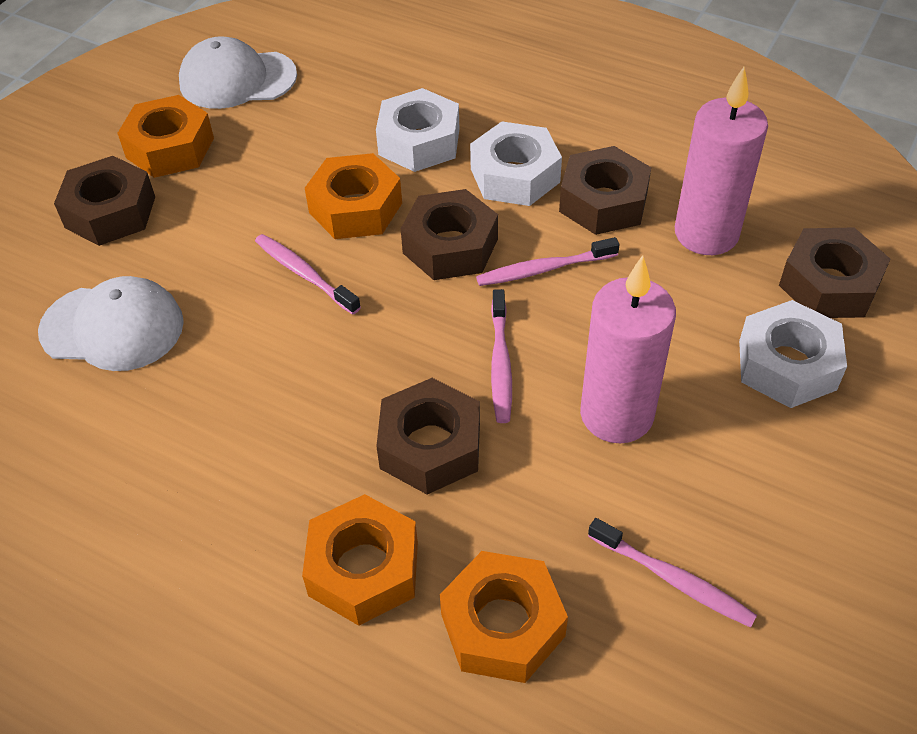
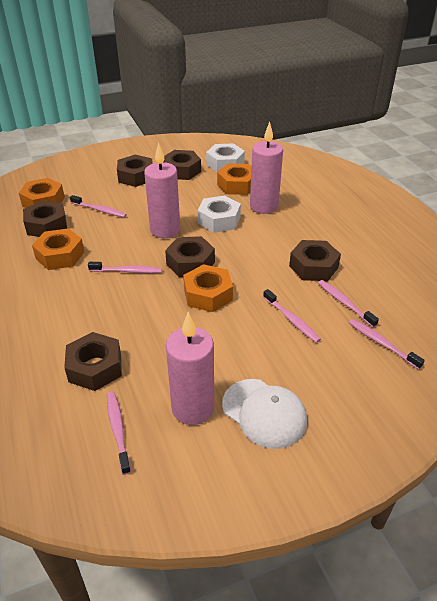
brown nut: 5 -> 6
pink candle: 2 -> 3
pink toothbrush: 4 -> 6
white cap: 2 -> 1
white nut: 3 -> 2

